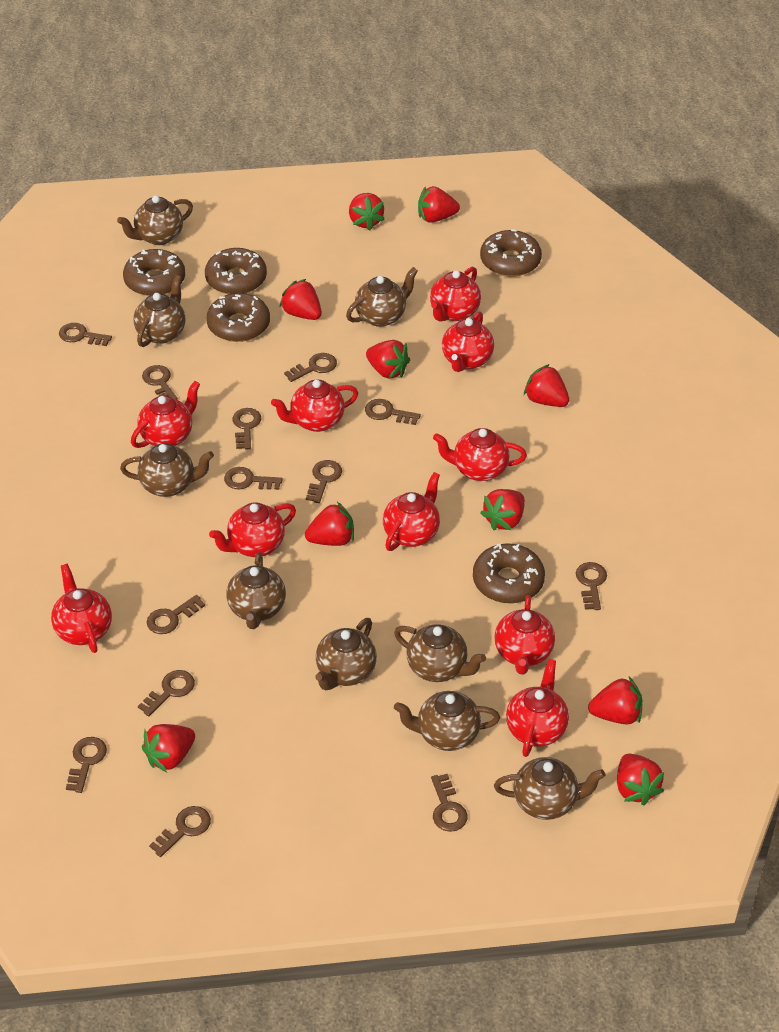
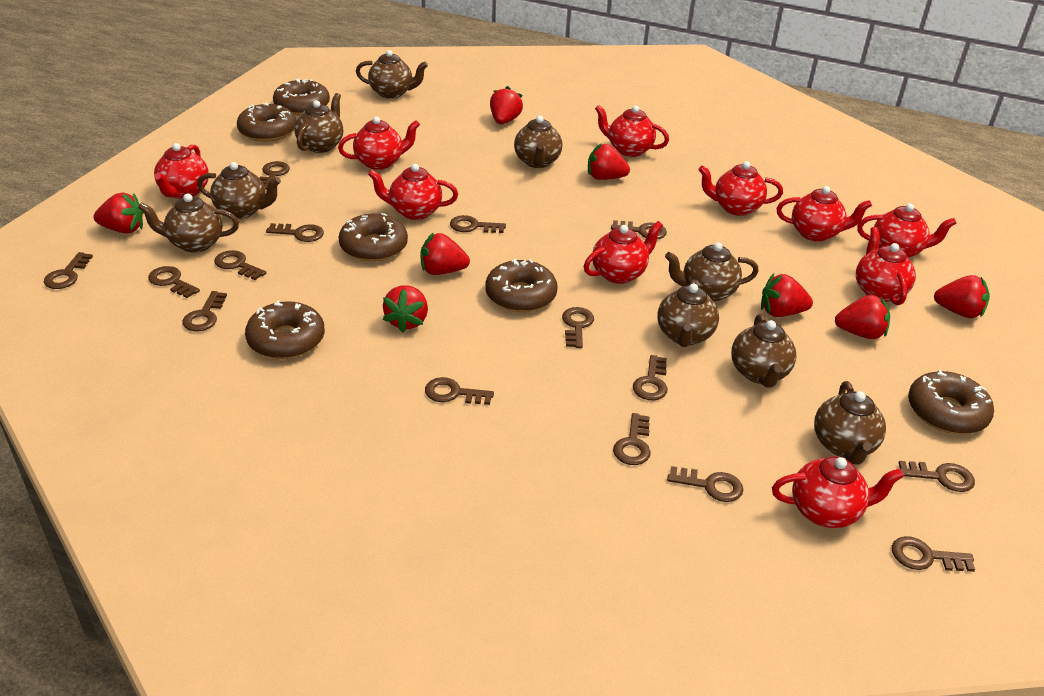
brown donut: 5 -> 6
brown key: 13 -> 15
red strawberry: 10 -> 8

